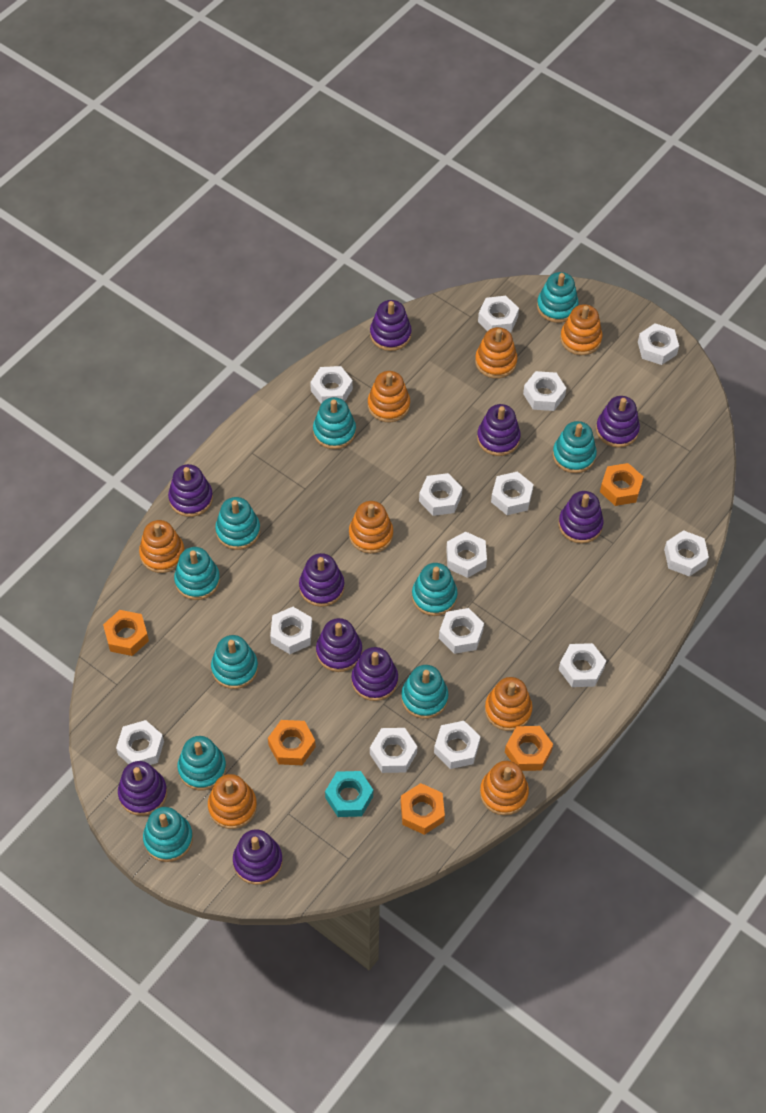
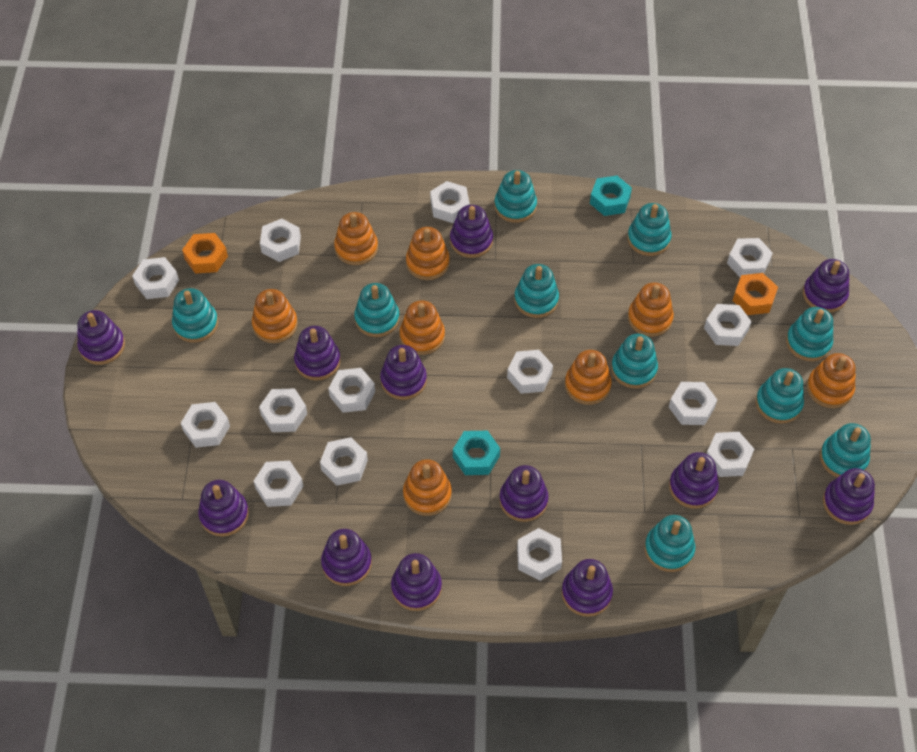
orange nut: 5 -> 2
purple stacking toy: 10 -> 12
turquoise nut: 1 -> 2

